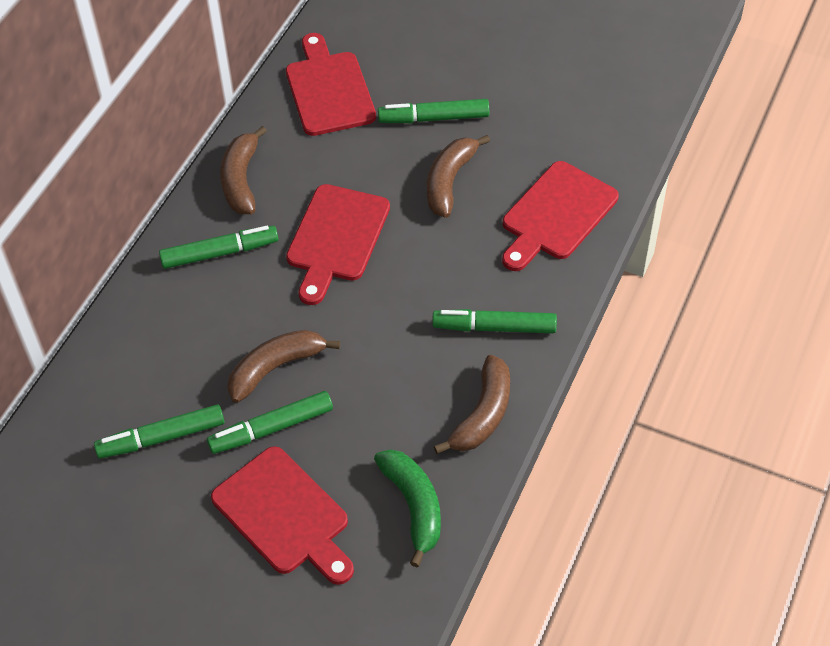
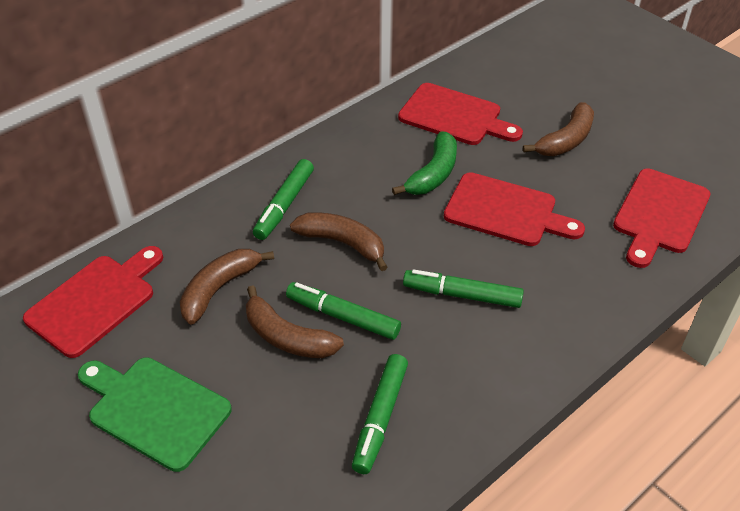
green cutting board: 0 -> 1
green marker: 5 -> 4

